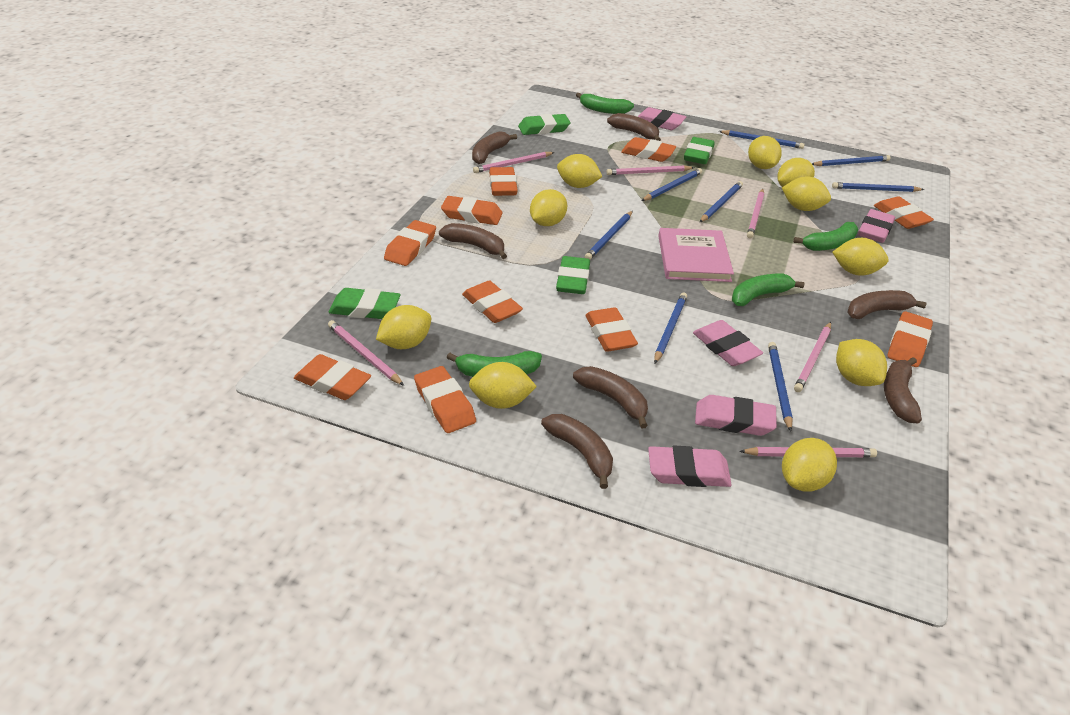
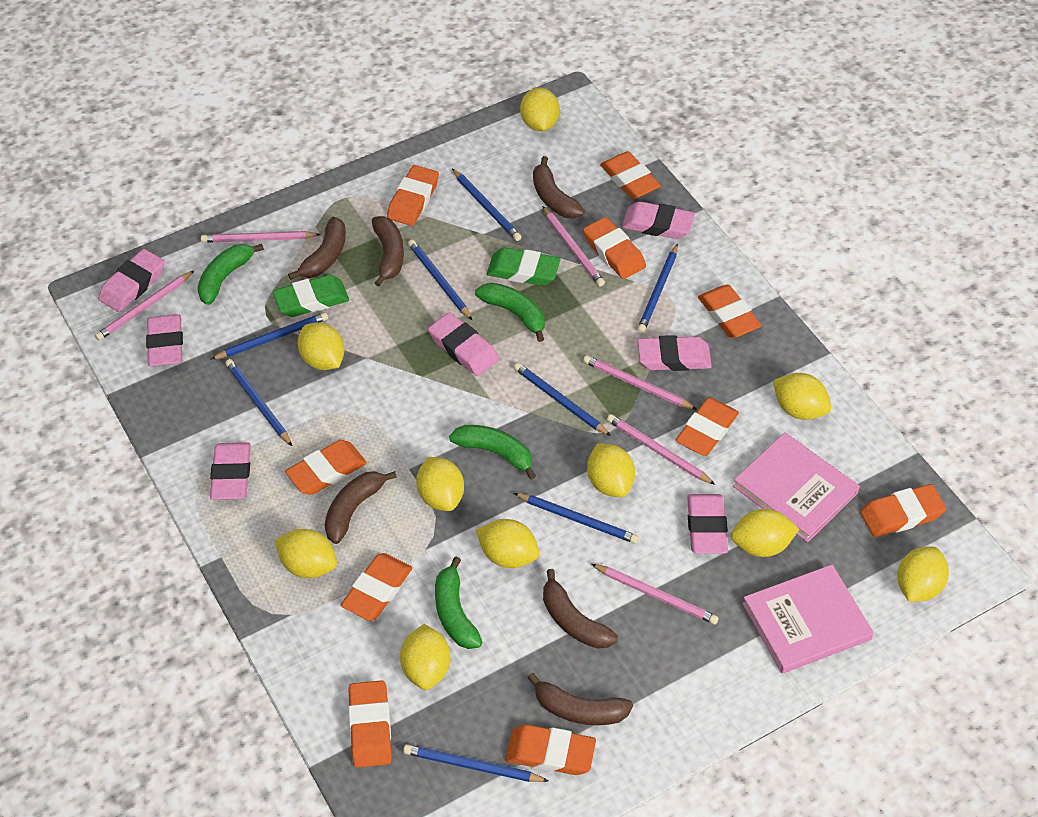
brown banana: 7 -> 6
green eraser: 4 -> 2
pink book: 1 -> 2
pink eraser: 5 -> 7

